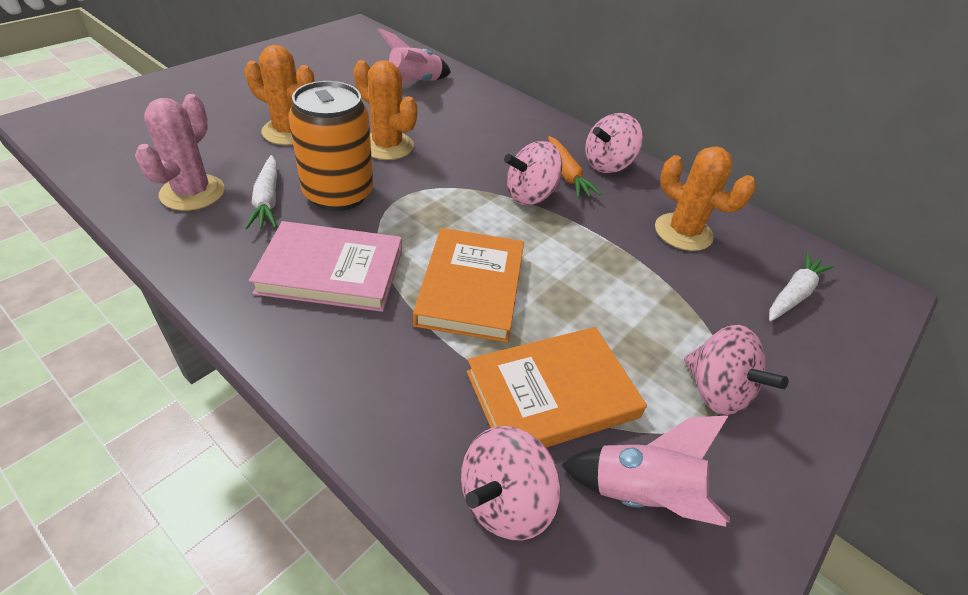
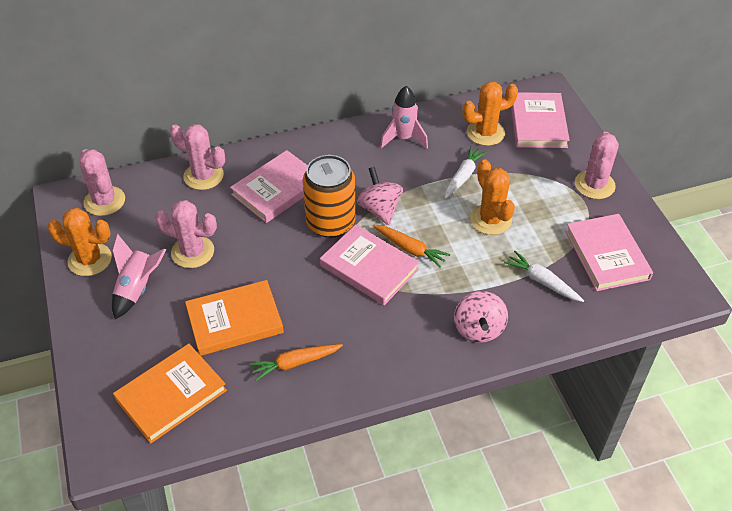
orange carrot: 1 -> 2
pink book: 1 -> 4
pink cactus: 1 -> 4
pink spinning top: 4 -> 2

